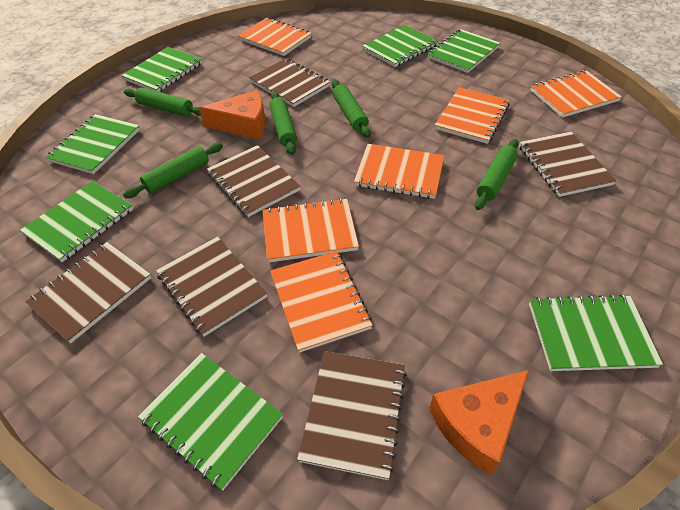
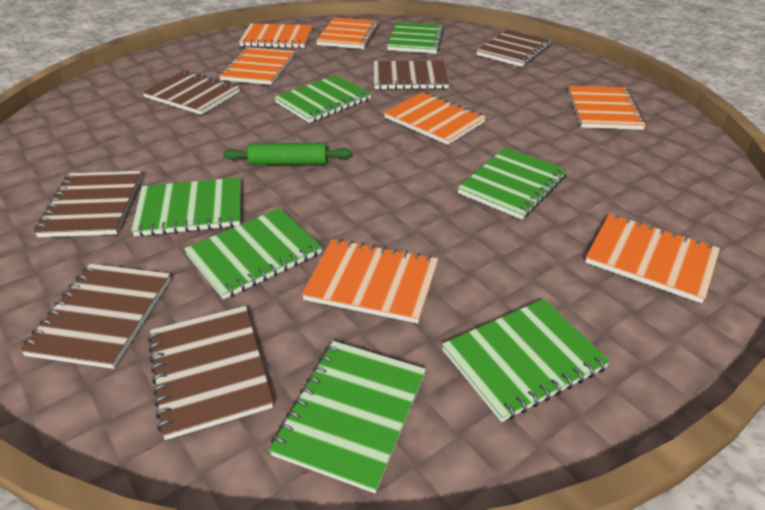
green rolling pin: 5 -> 1
orange cheese: 2 -> 0
orange notebook: 6 -> 7

